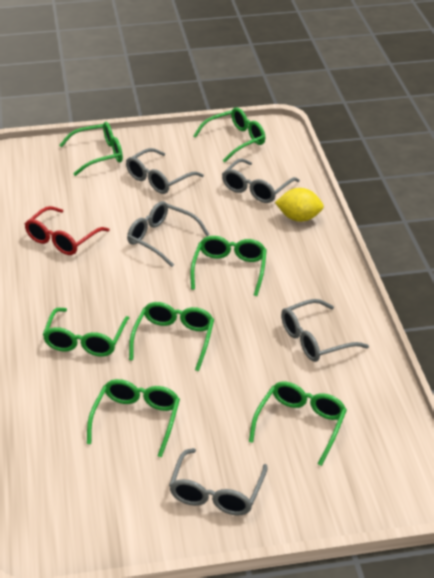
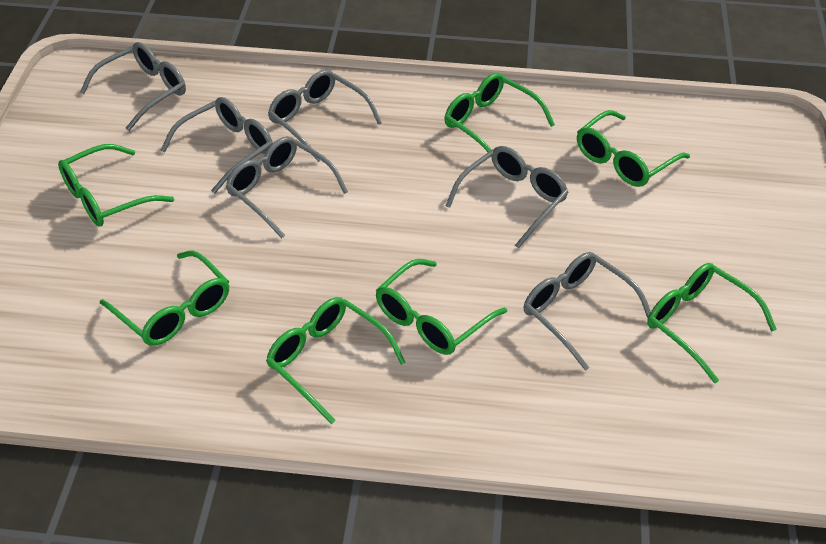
grey glasses: 5 -> 6
red glasses: 1 -> 0
yellow lemon: 1 -> 0

